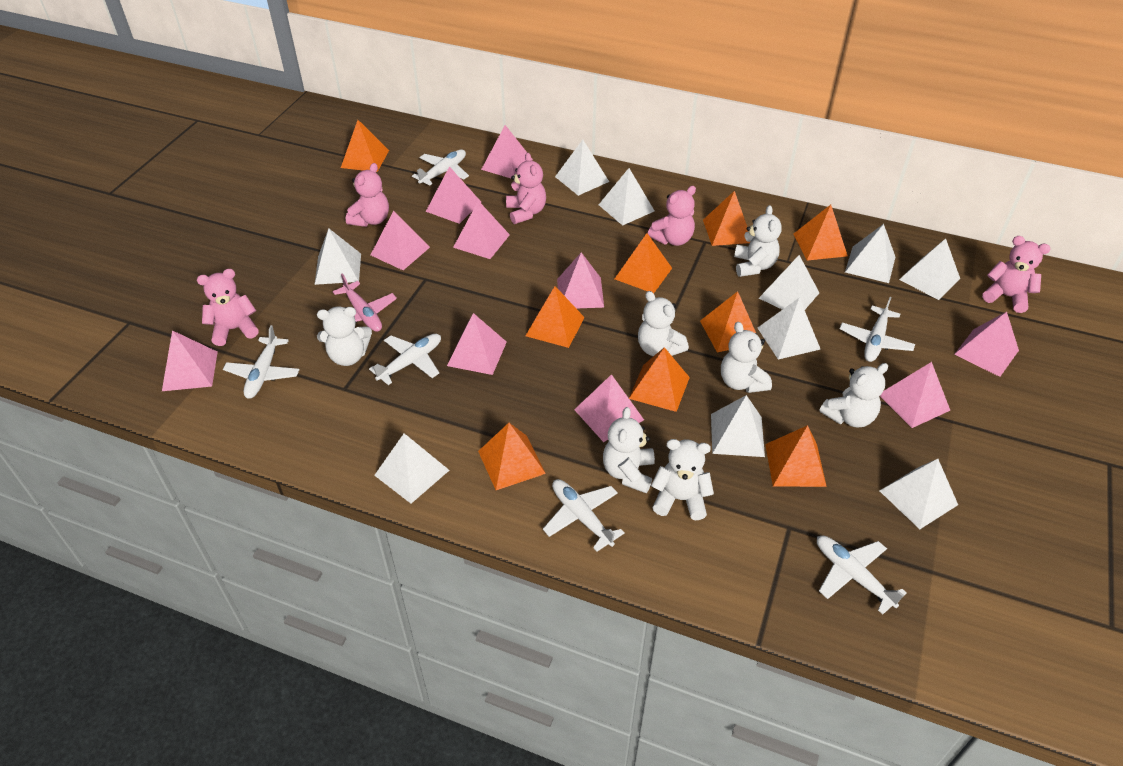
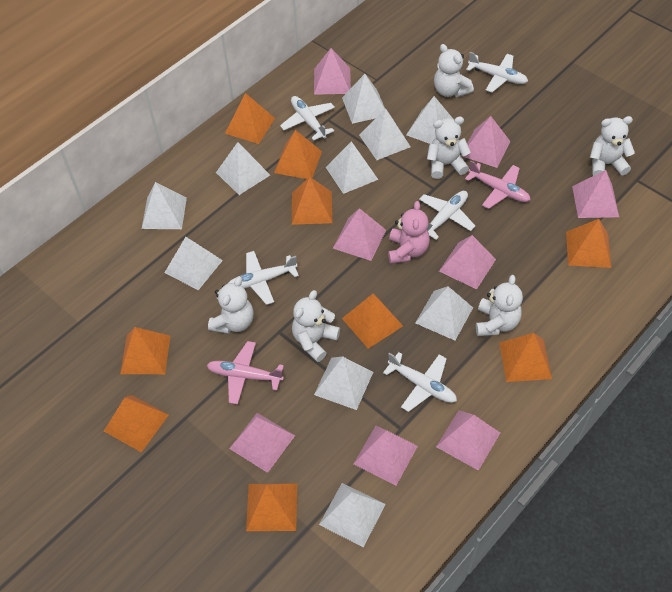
pink plane: 1 -> 2
pink pyramid: 10 -> 8
pink teddy bear: 5 -> 1
white plane: 6 -> 5
white teddy bear: 7 -> 6

